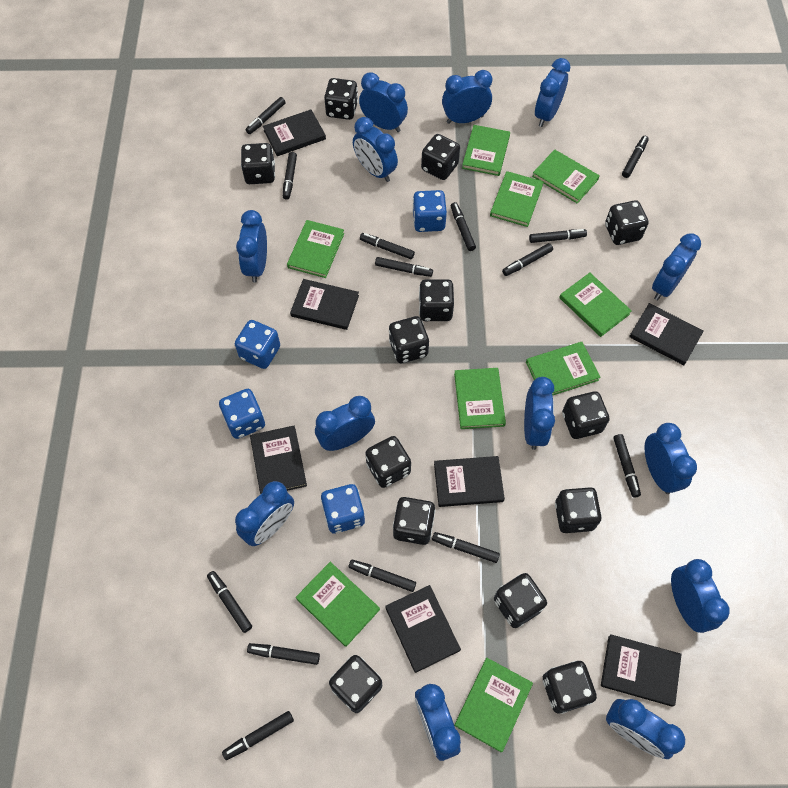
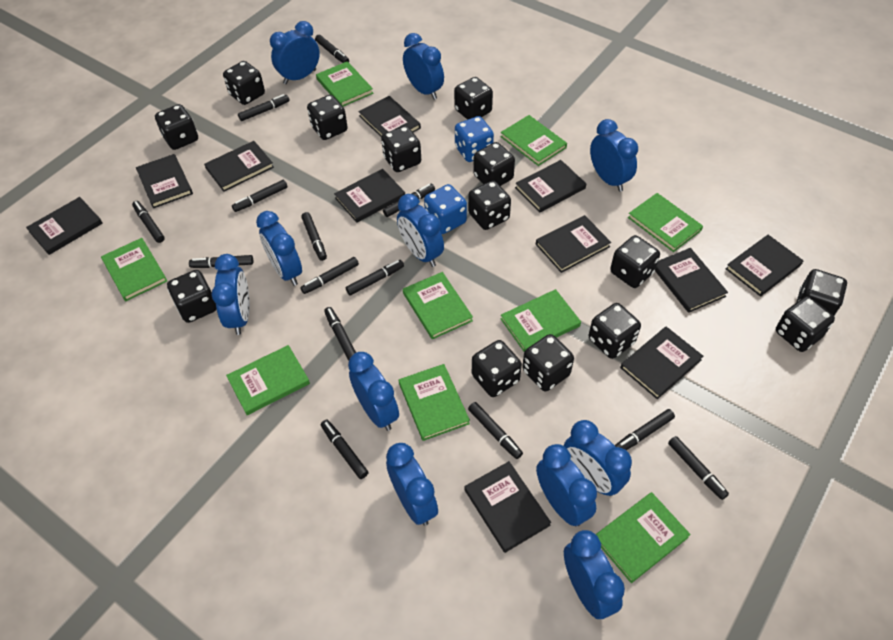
black book: 7 -> 11
black dice: 13 -> 14
blue clock: 13 -> 11
blue dice: 4 -> 2

